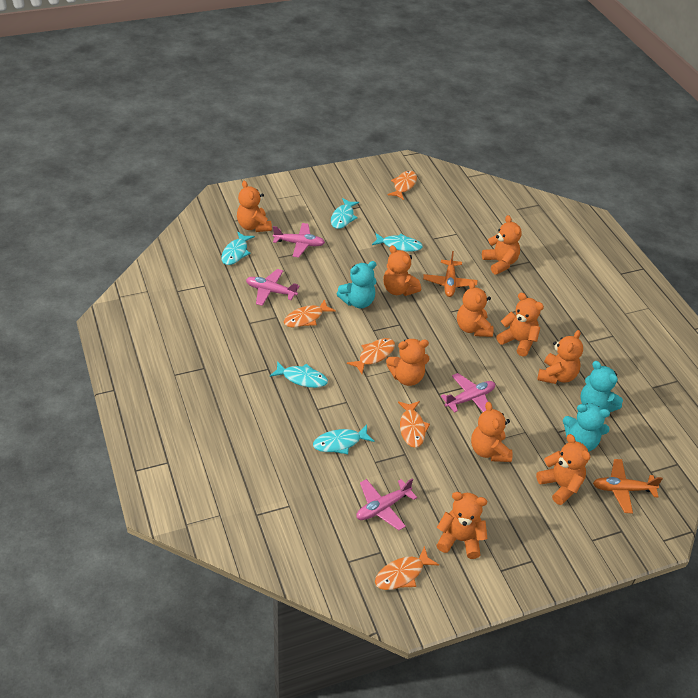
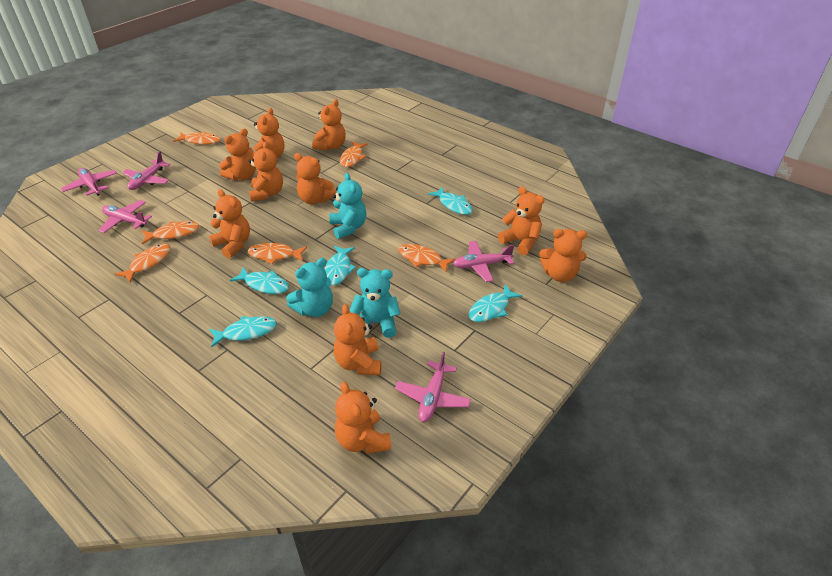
orange fish: 5 -> 6
orange plane: 2 -> 0
pink plane: 4 -> 5

